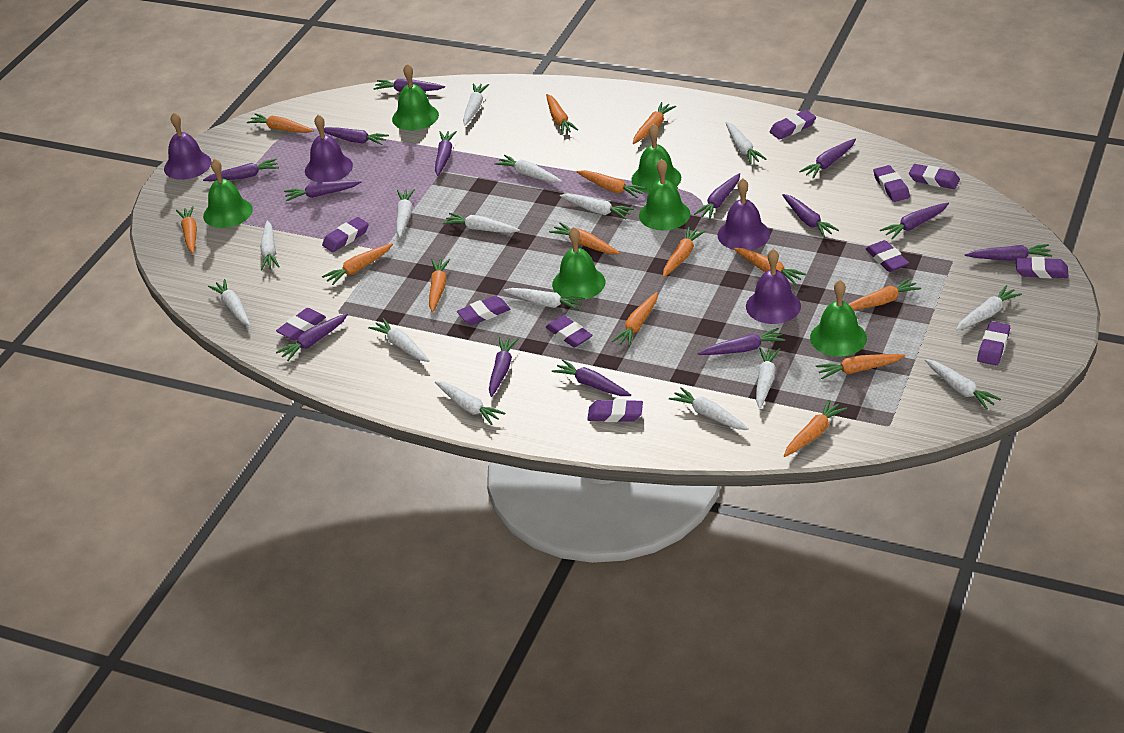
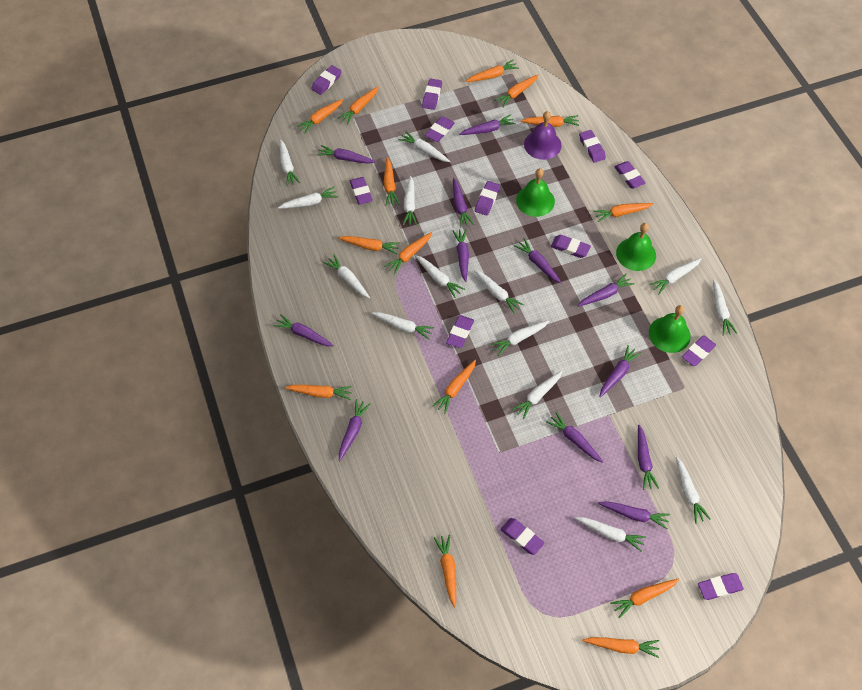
green bell: 6 -> 3
purple bell: 4 -> 1
purple carrot: 14 -> 12
purple eraser: 11 -> 12
white carrot: 15 -> 14

